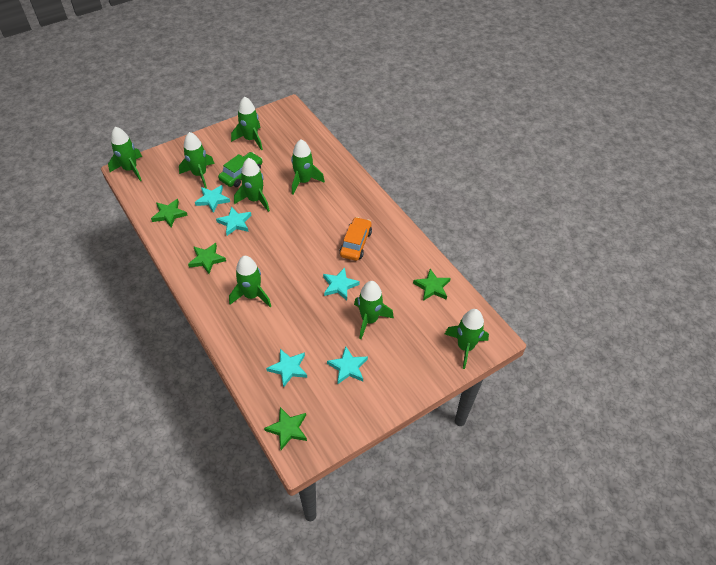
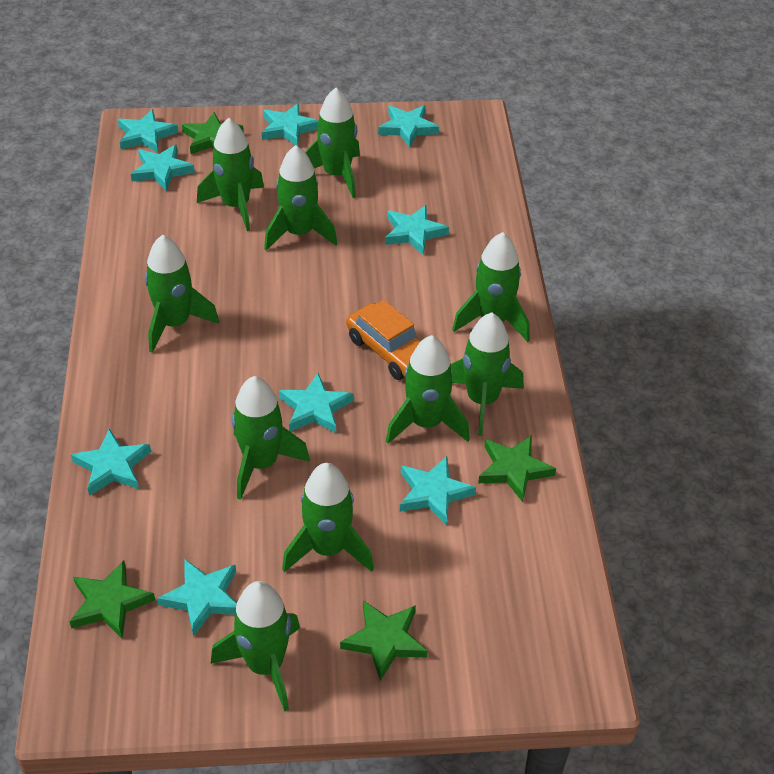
green car: 1 -> 0
green rocket: 8 -> 10
turquoise star: 5 -> 9

